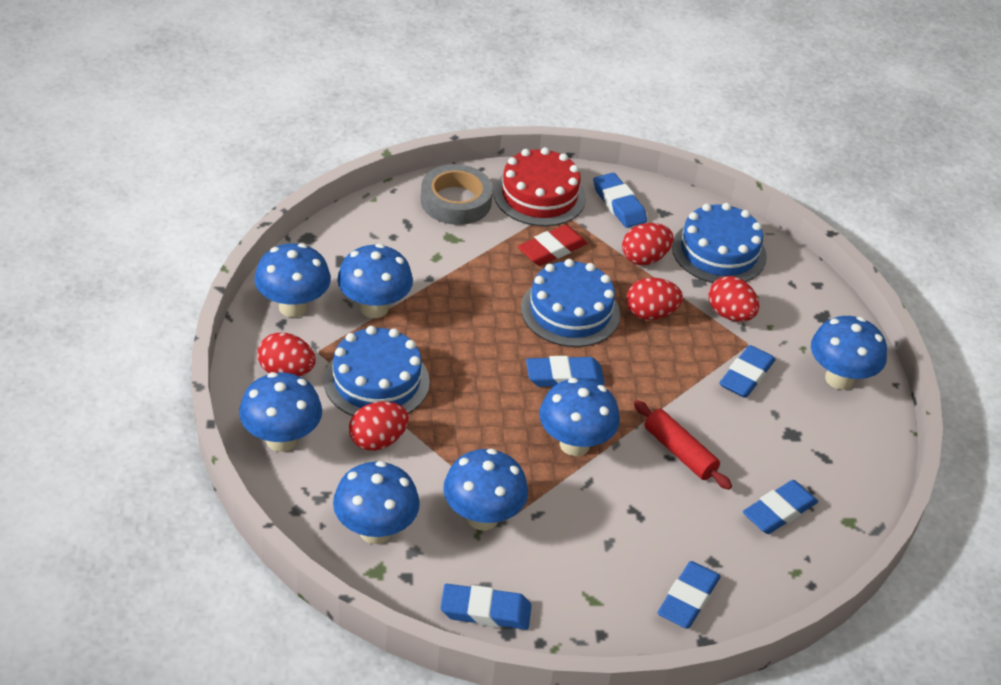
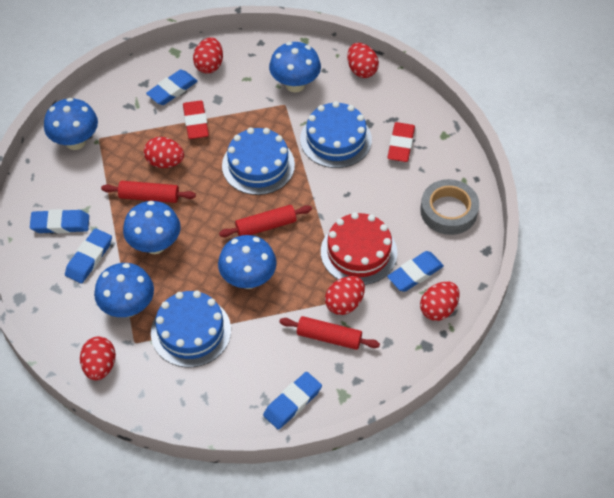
blue eraser: 6 -> 5
blue mushroom: 7 -> 5
red egg: 5 -> 6
red eraser: 1 -> 2
red rolling pin: 1 -> 3

